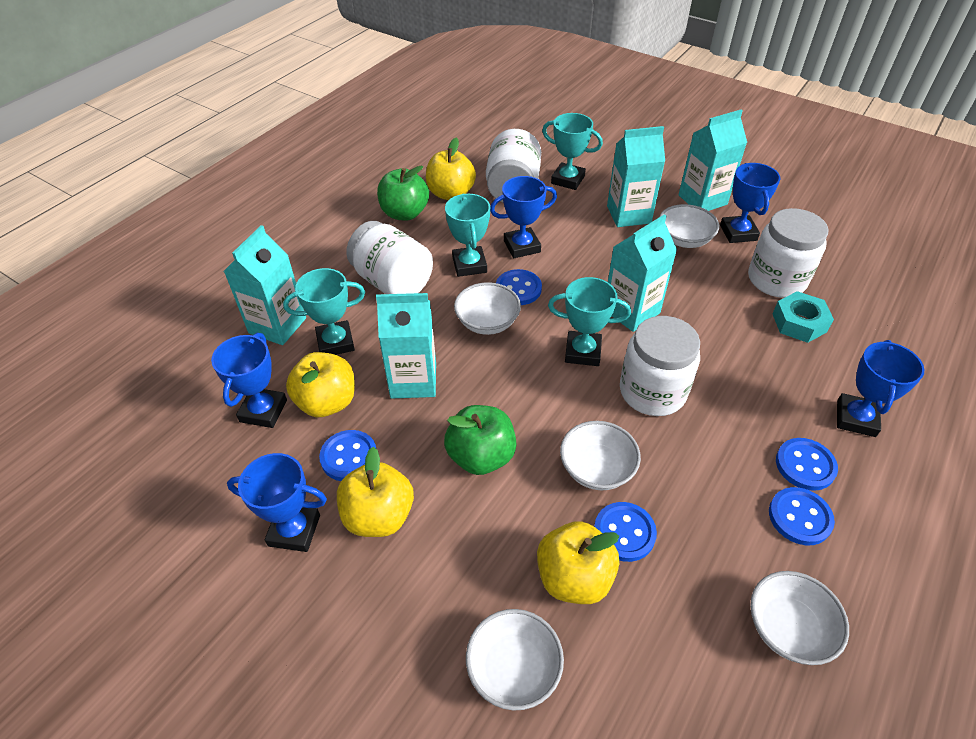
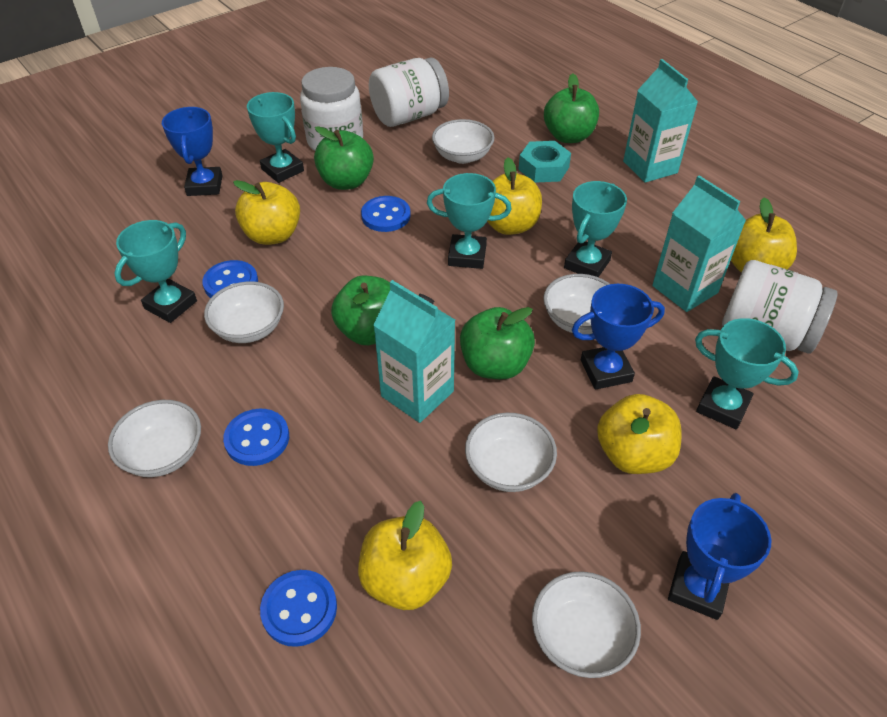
blue button: 5 -> 4
blue trophy: 5 -> 3
green apple: 2 -> 4
turquoise carton: 5 -> 3
turquoise trophy: 4 -> 5
white bowl: 5 -> 6
white jar: 4 -> 3
yellow apple: 4 -> 5

